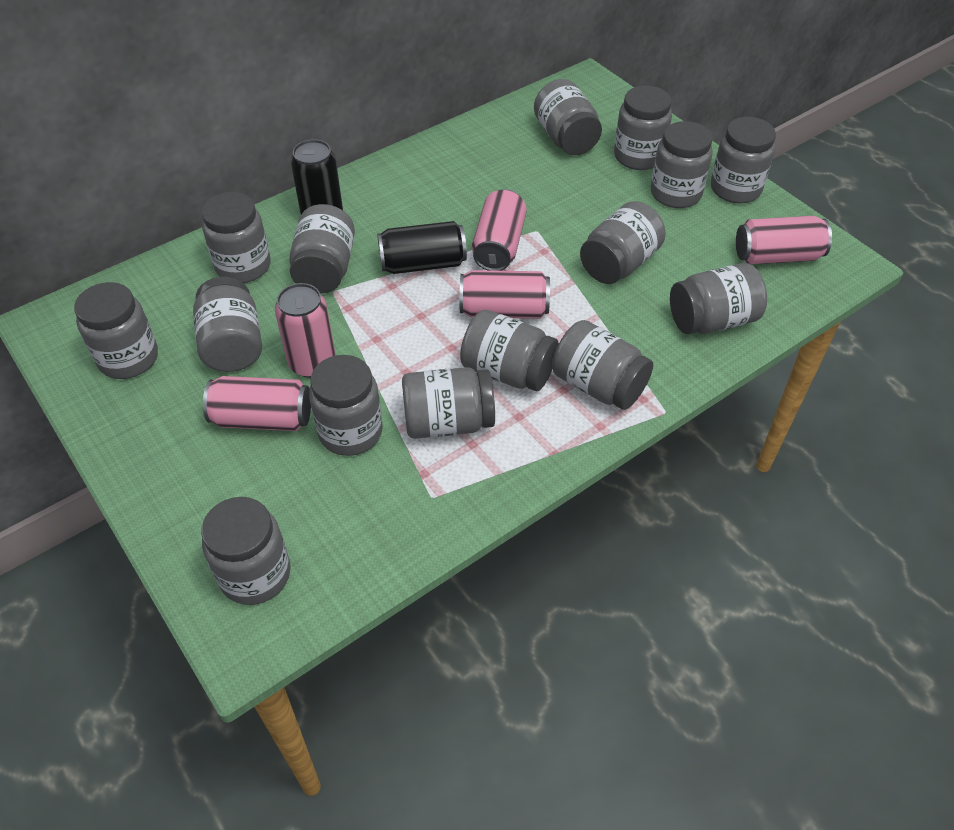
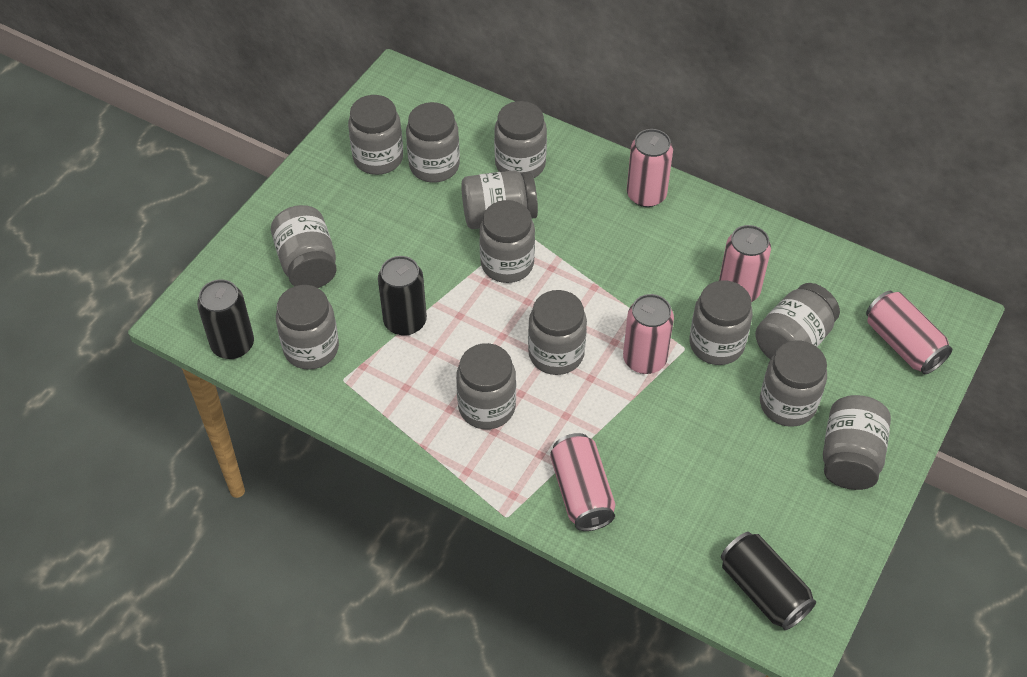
black can: 2 -> 3
grey jar: 15 -> 13

